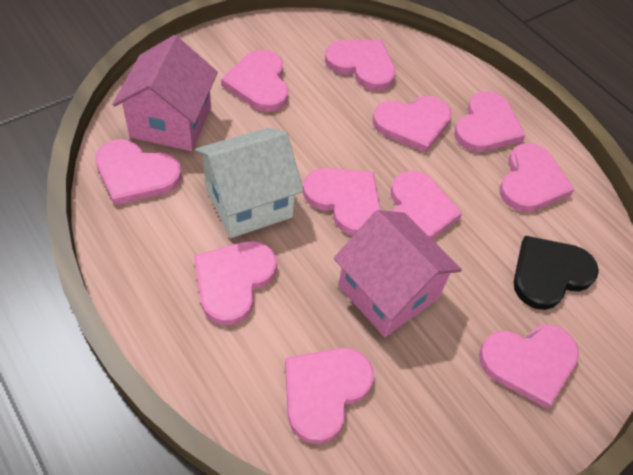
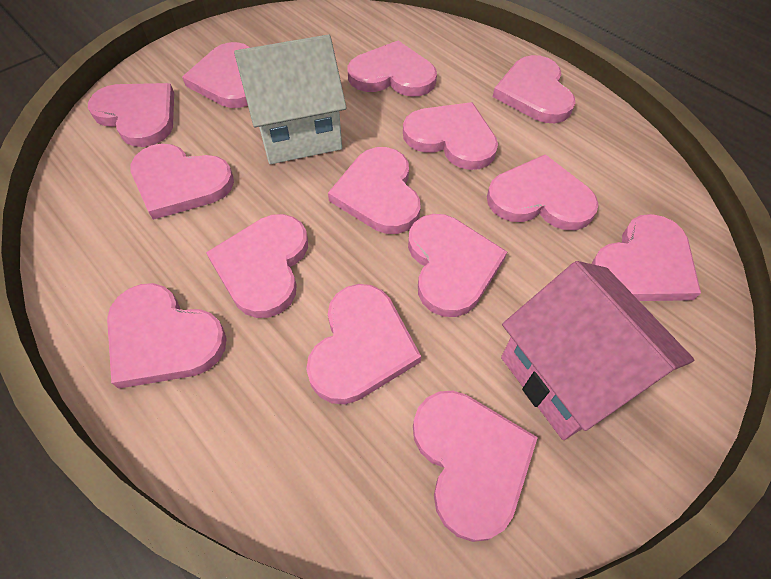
black heart: 1 -> 0
pink heart: 11 -> 14
pink house: 2 -> 1

